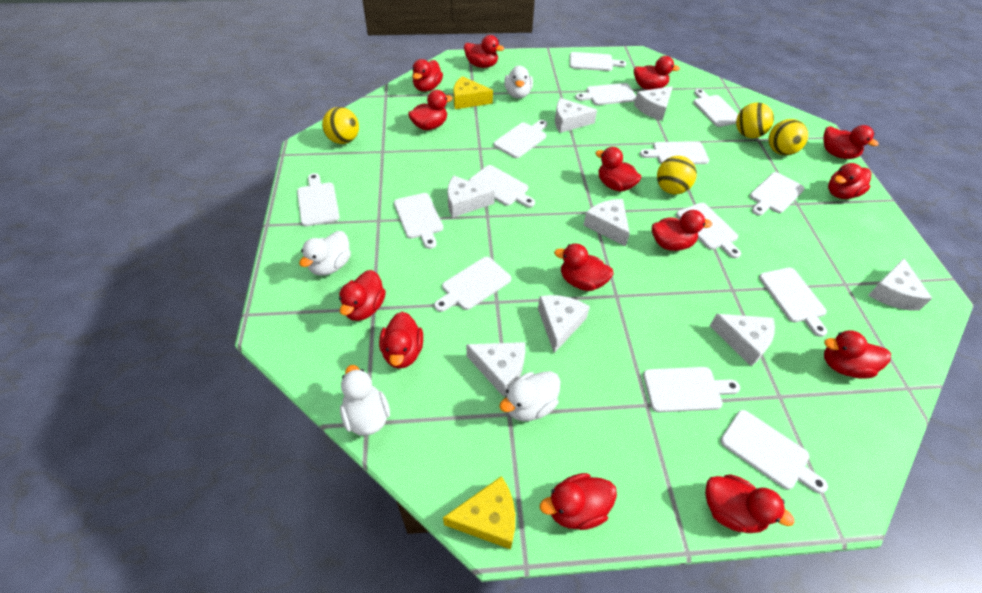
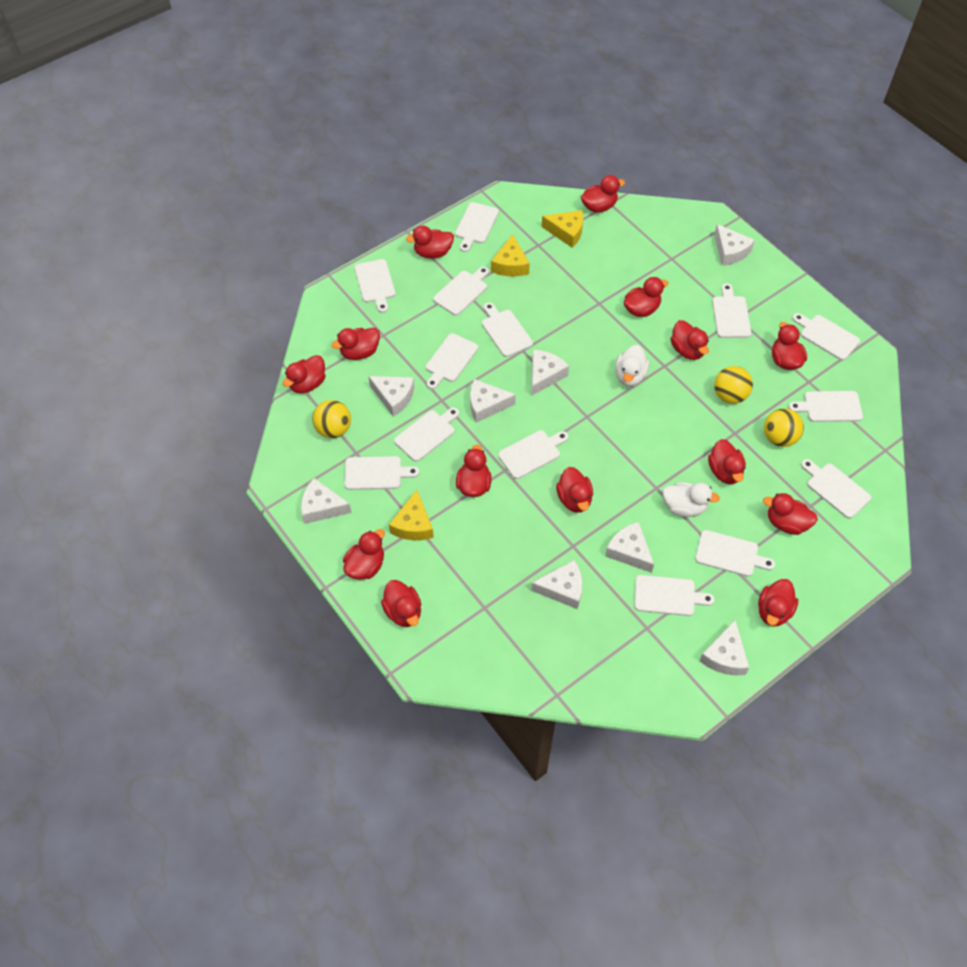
white duck: 4 -> 2
yellow ball: 4 -> 3
yellow cheese: 2 -> 3

